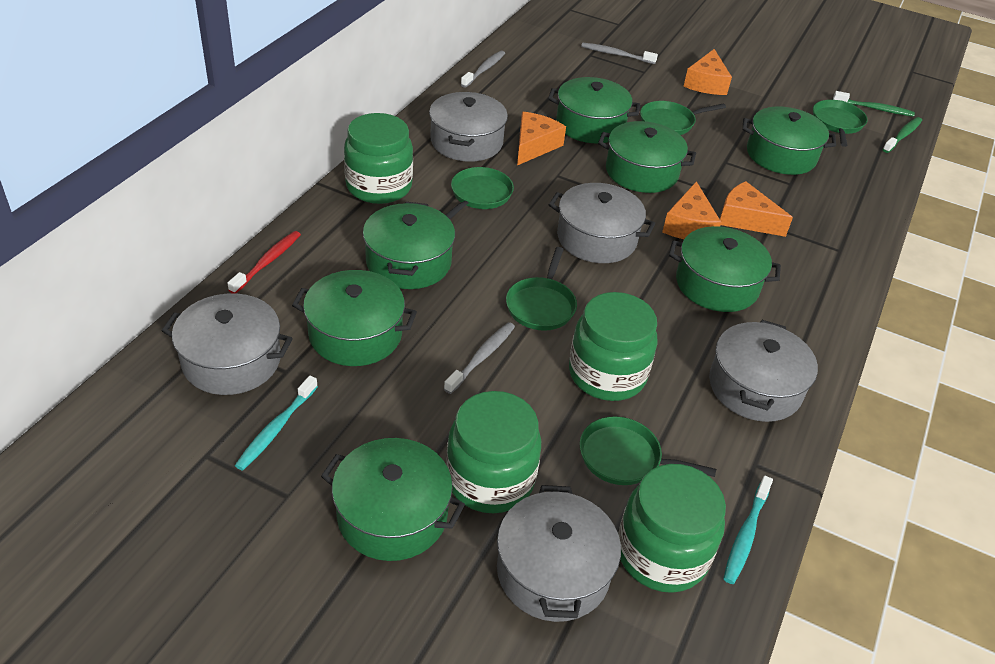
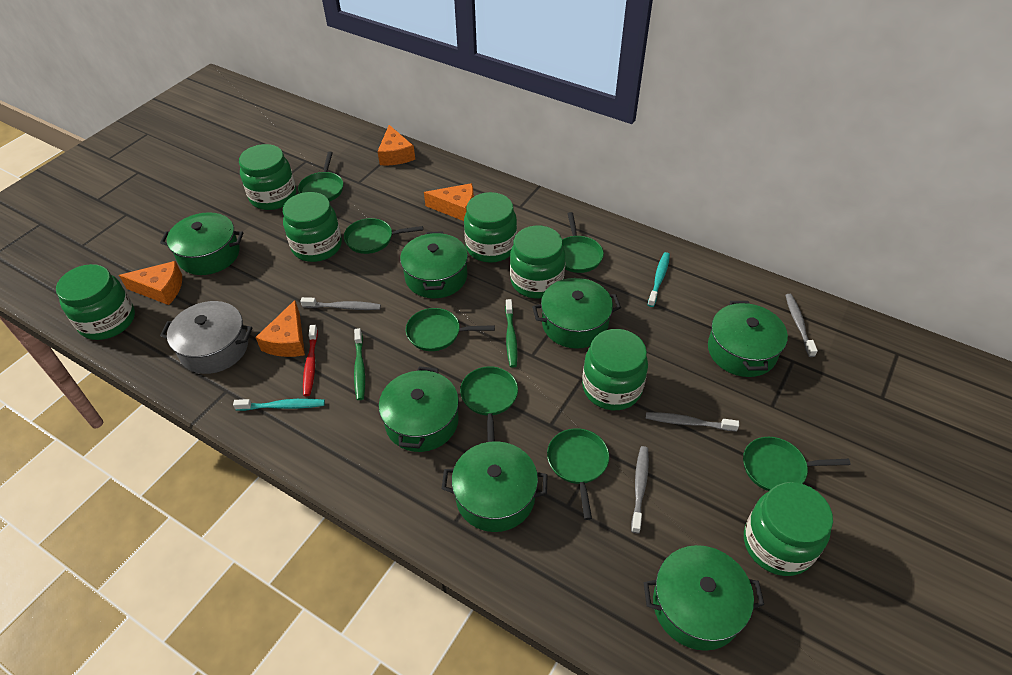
green jar: 4 -> 7
green pan: 5 -> 7
grey pot: 5 -> 1
grey toothbrush: 3 -> 4

